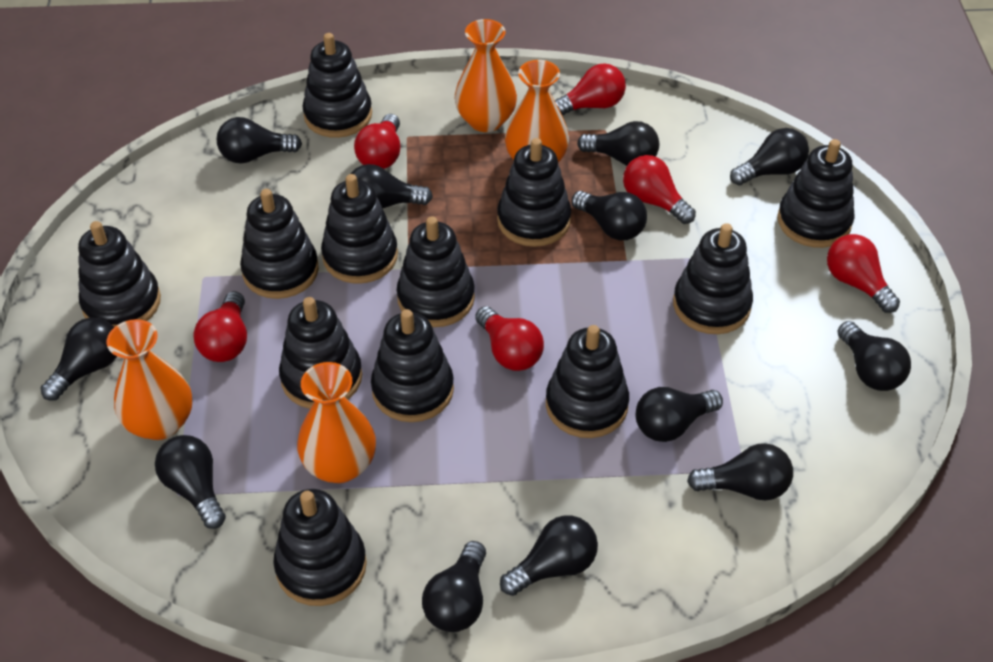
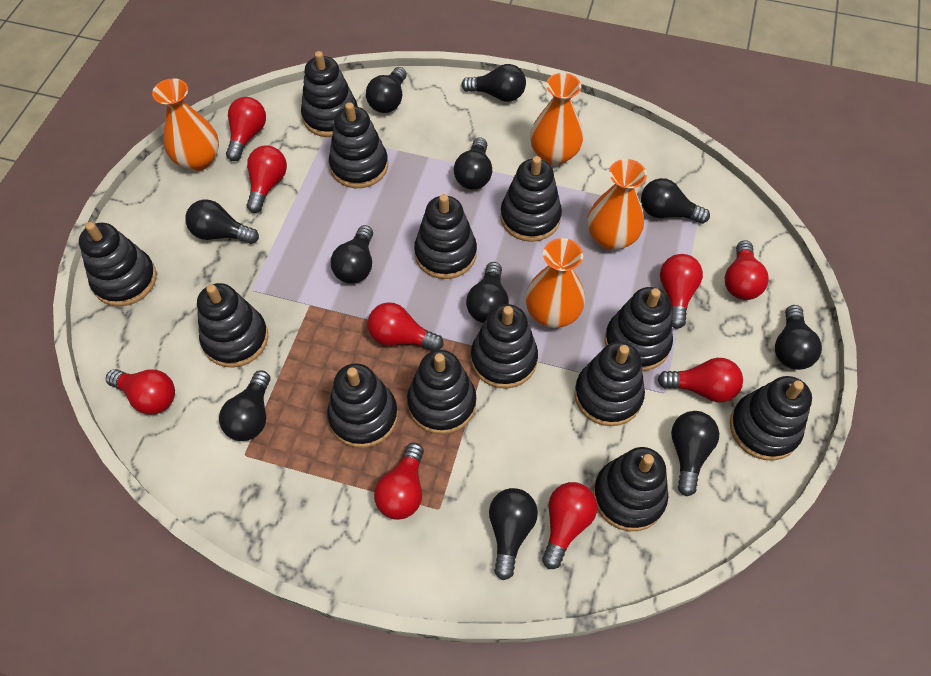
black light bulb: 12 -> 11
black stacking toy: 12 -> 13
red light bulb: 6 -> 9

